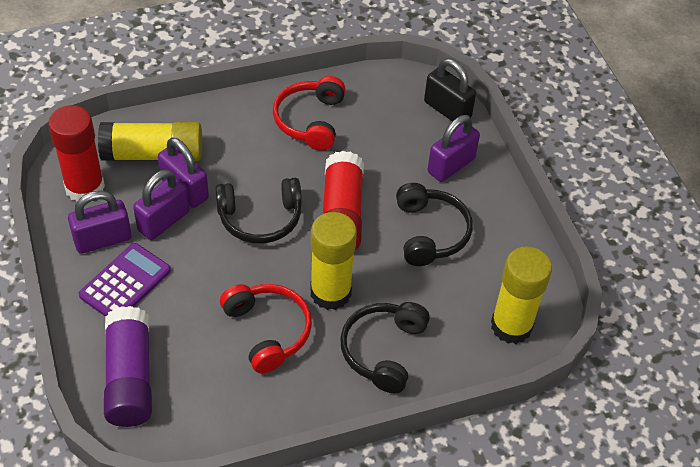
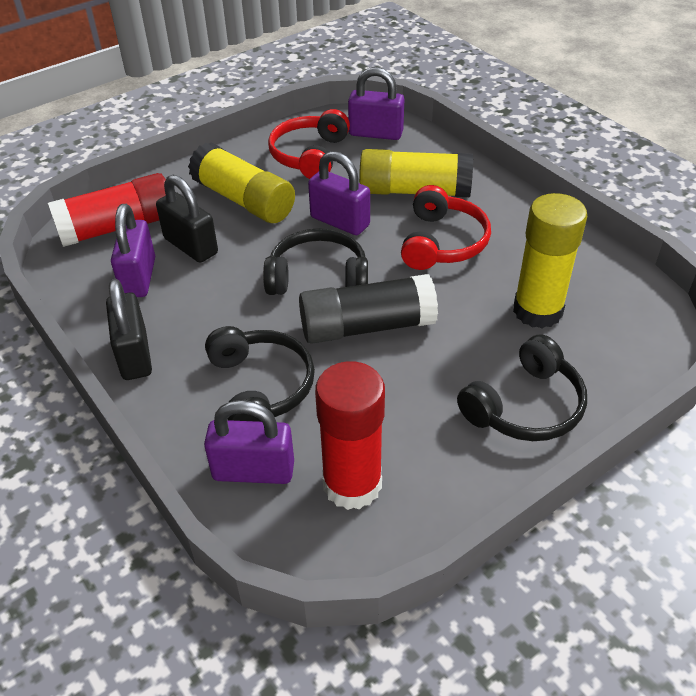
black glue stick: 0 -> 1
black padlock: 1 -> 2
purple calculator: 1 -> 0
purple glue stick: 1 -> 0

